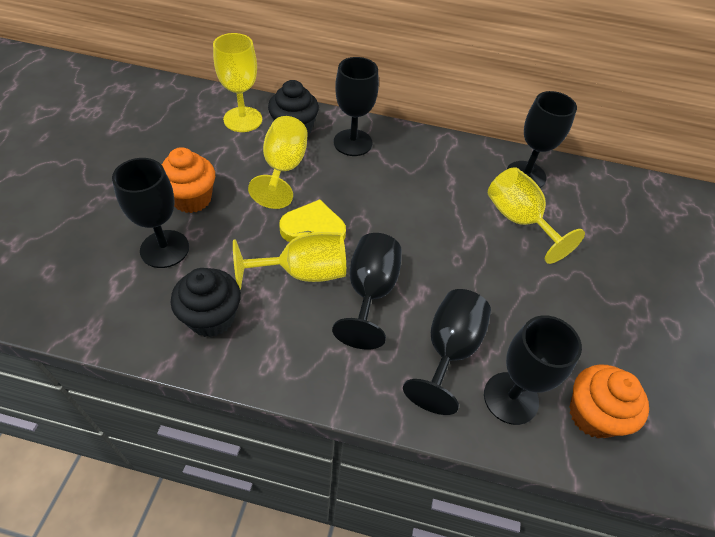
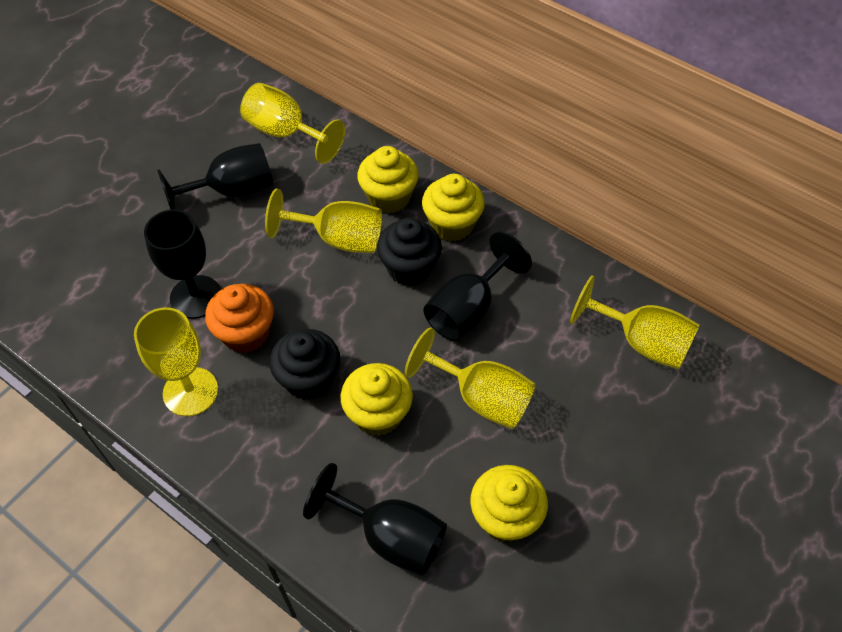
black goblet: 6 -> 4
orange cupcake: 2 -> 1
yellow cupcake: 0 -> 4
yellow goblet: 4 -> 5
yellow heart: 1 -> 0

